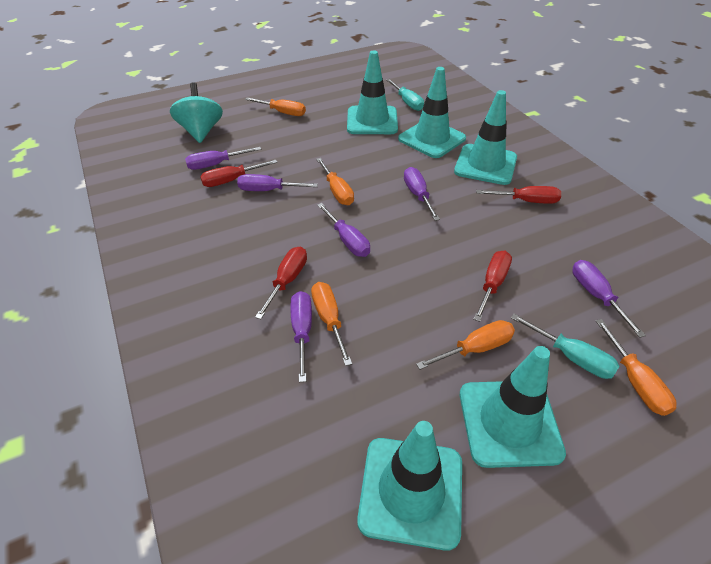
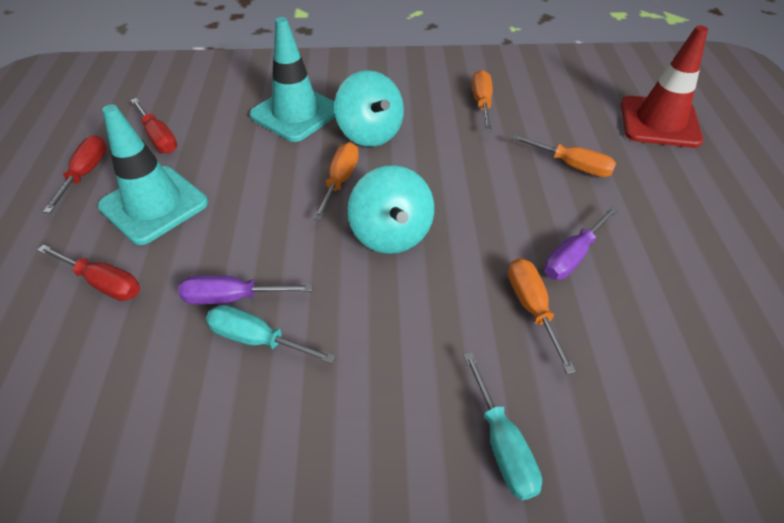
orange screwdriver: 5 -> 4
purple screwdriver: 6 -> 2
red screwdriver: 4 -> 3
red traffic cone: 0 -> 1
turquoise spinning top: 1 -> 2
turquoise traffic cone: 5 -> 2

